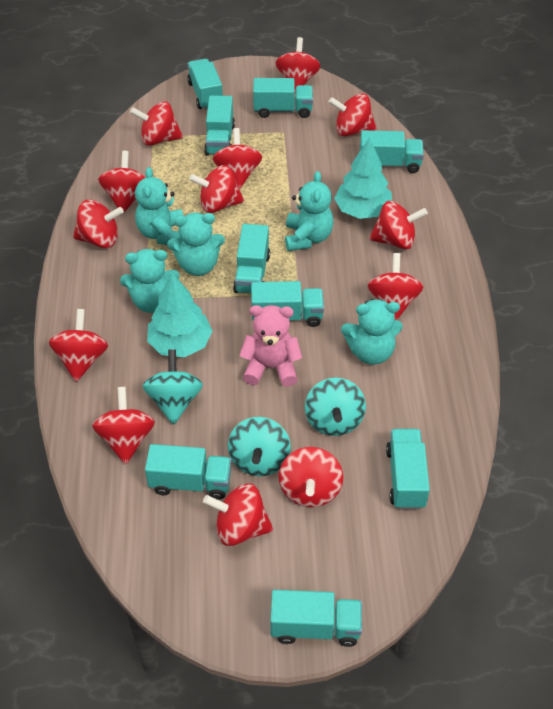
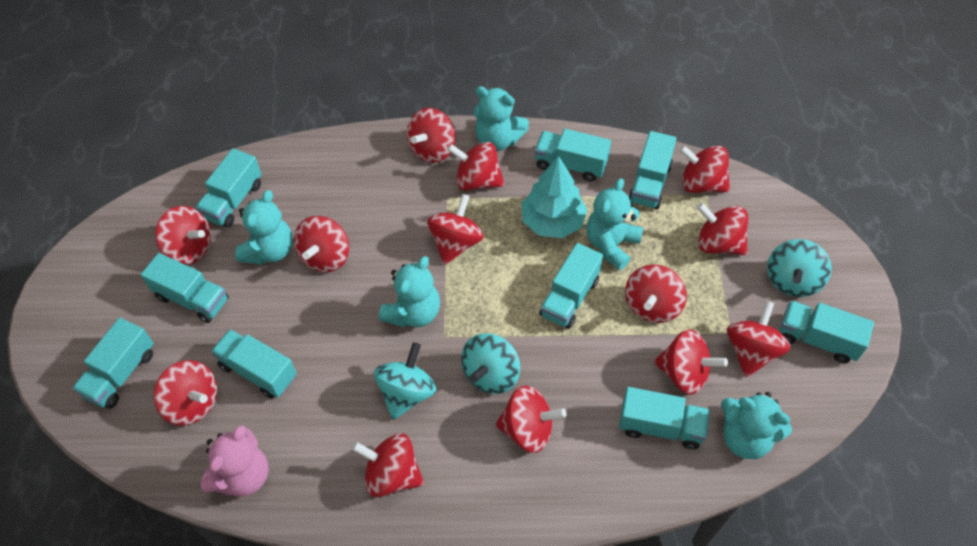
turquoise tree: 2 -> 1

